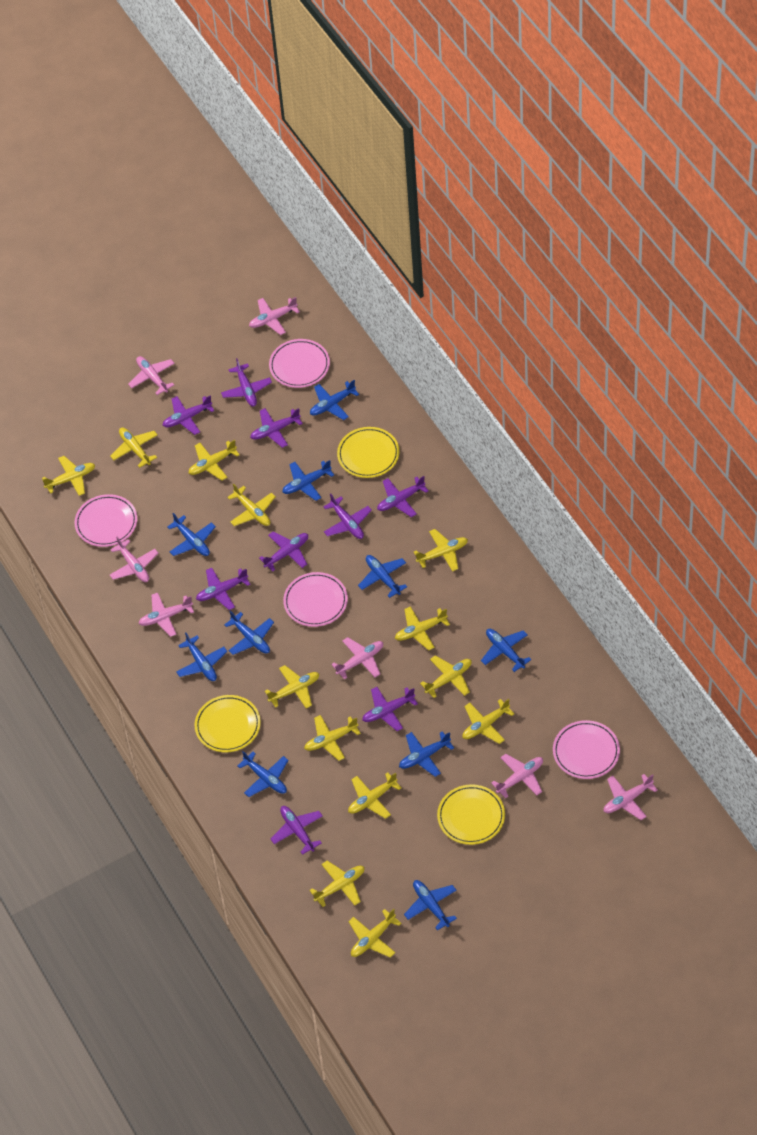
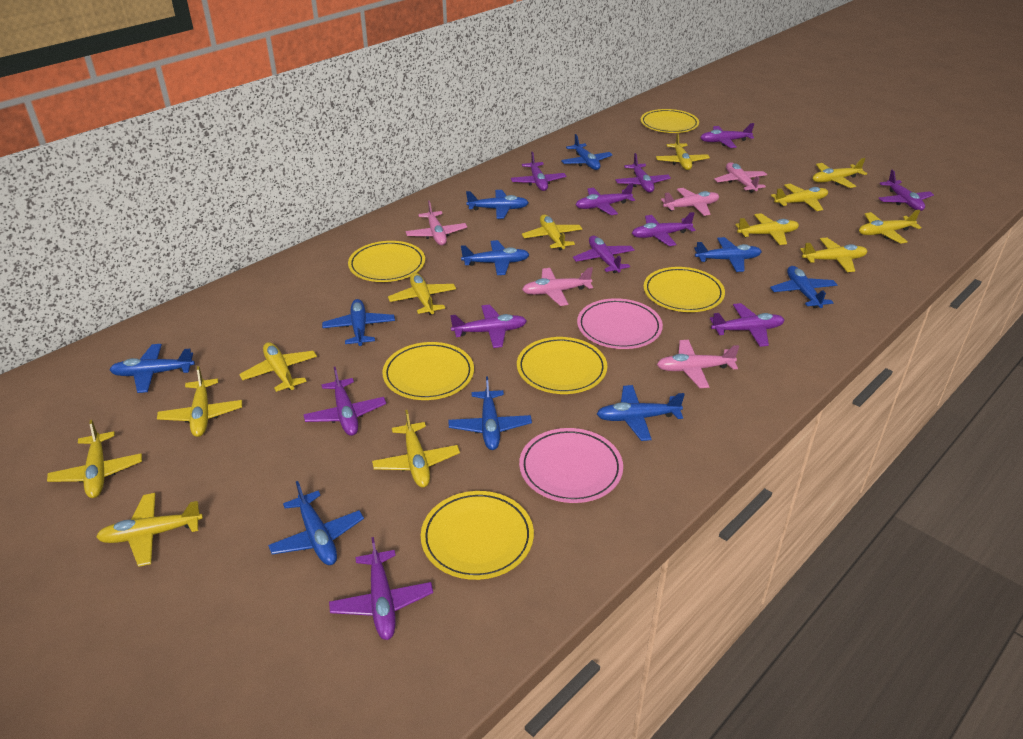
pink plane: 7 -> 5
pink plate: 4 -> 2
purple plane: 9 -> 11
yellow plate: 3 -> 6

